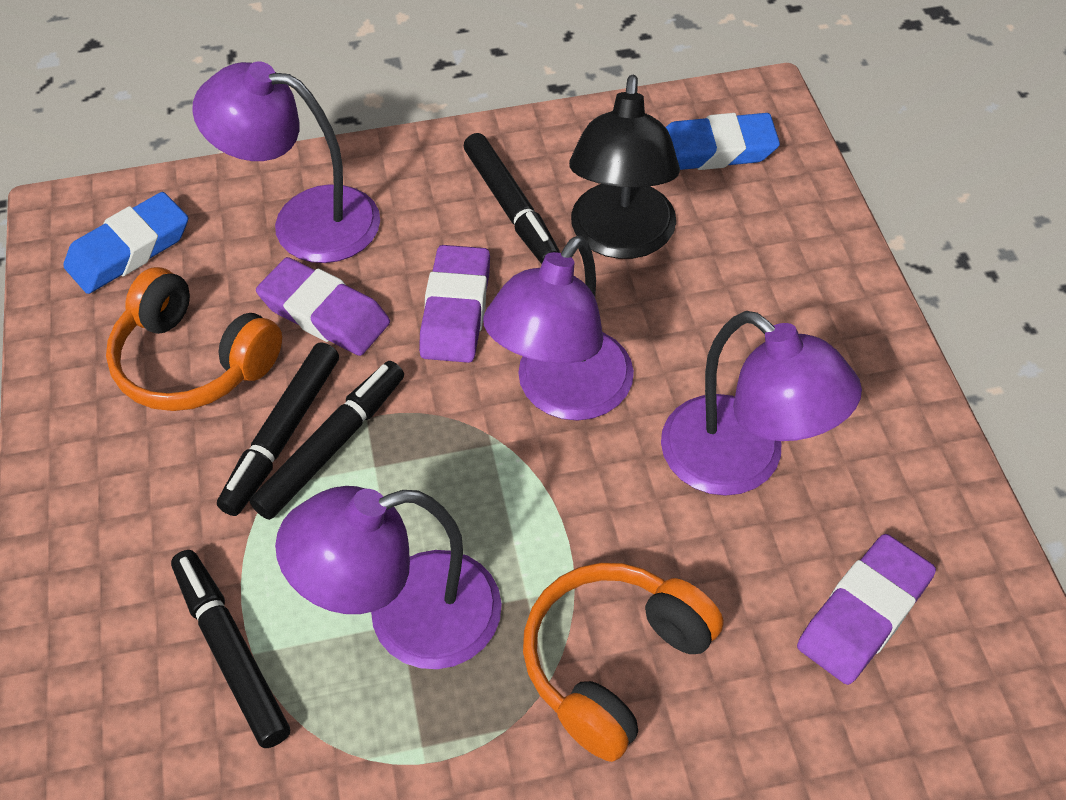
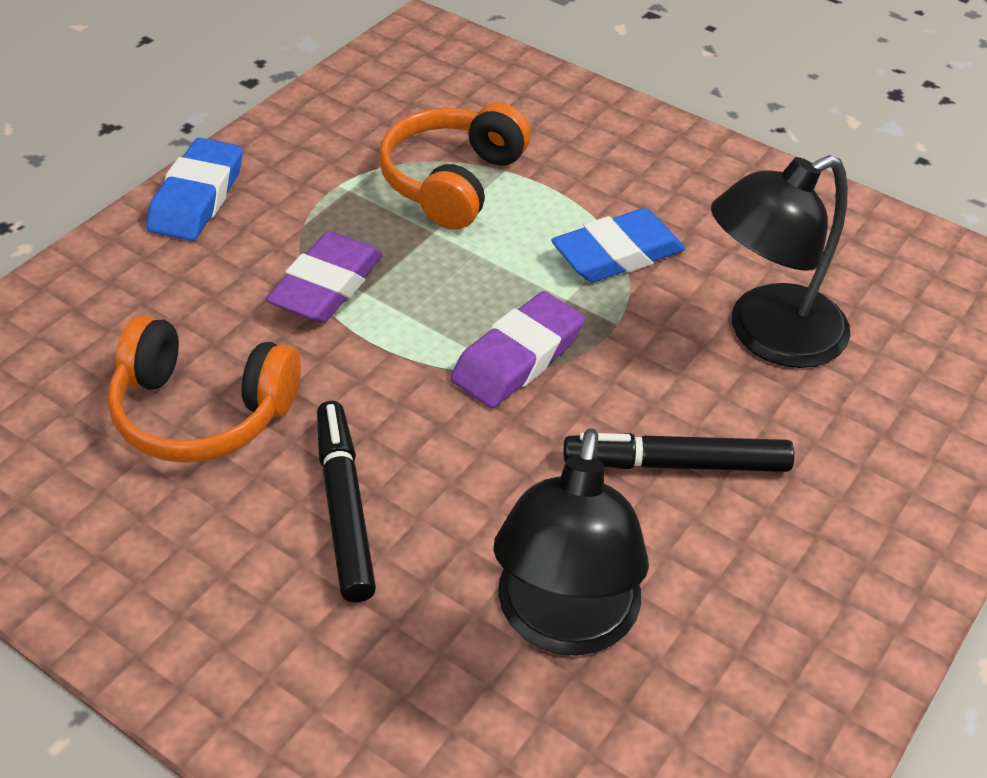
black lamp: 1 -> 2
black marker: 4 -> 2
purple eraser: 3 -> 2
purple lamp: 4 -> 0

